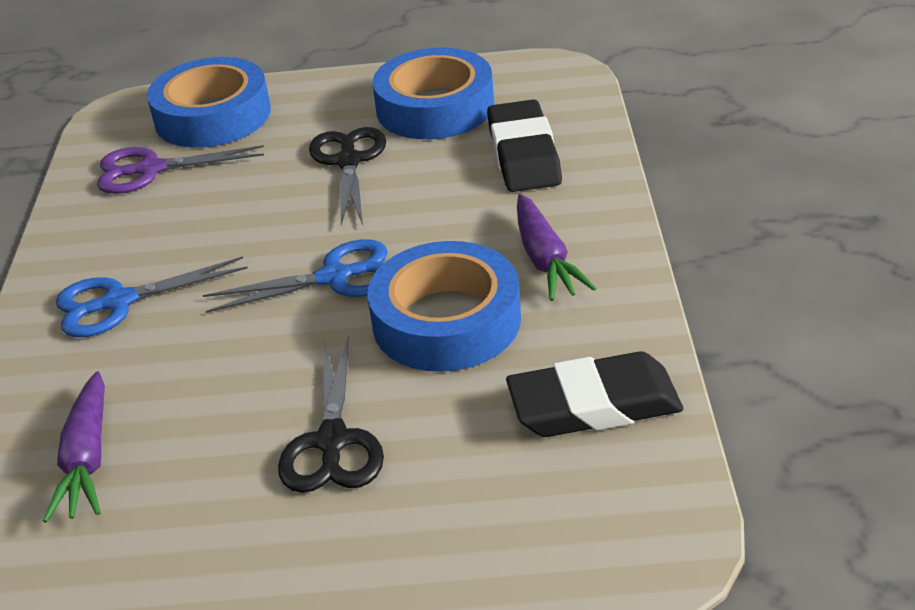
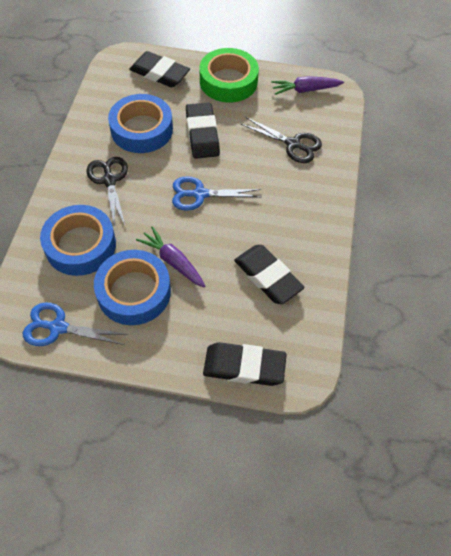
black eraser: 2 -> 4
green tape: 0 -> 1
purple scissors: 1 -> 0

